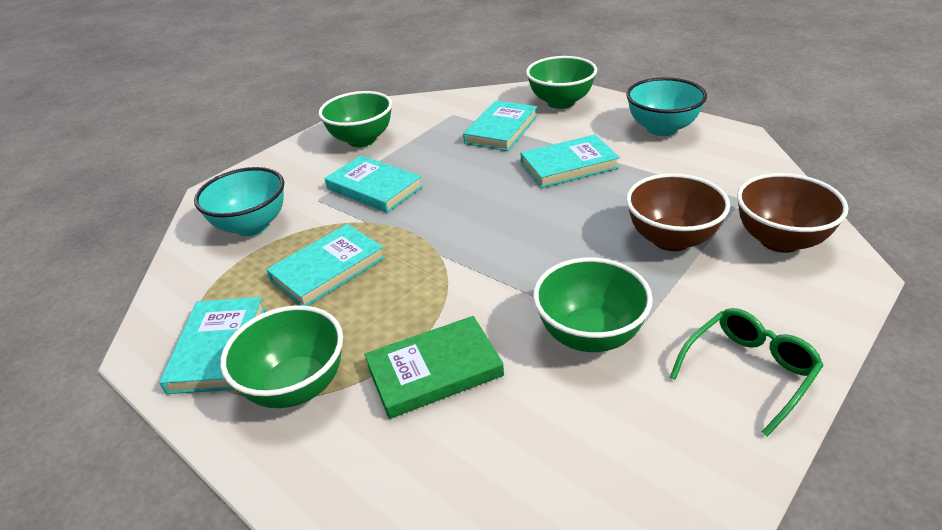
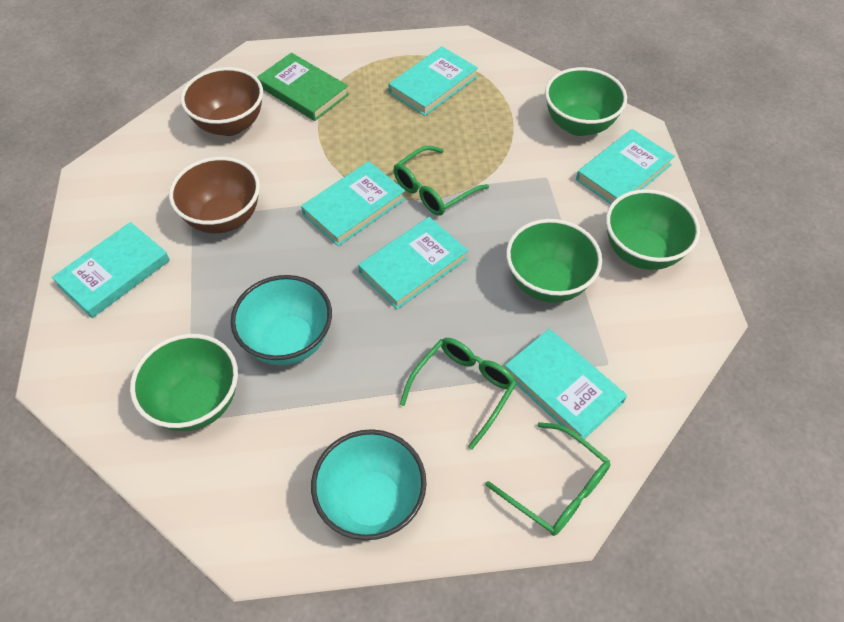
green glasses: 1 -> 3
turquoise book: 5 -> 6

